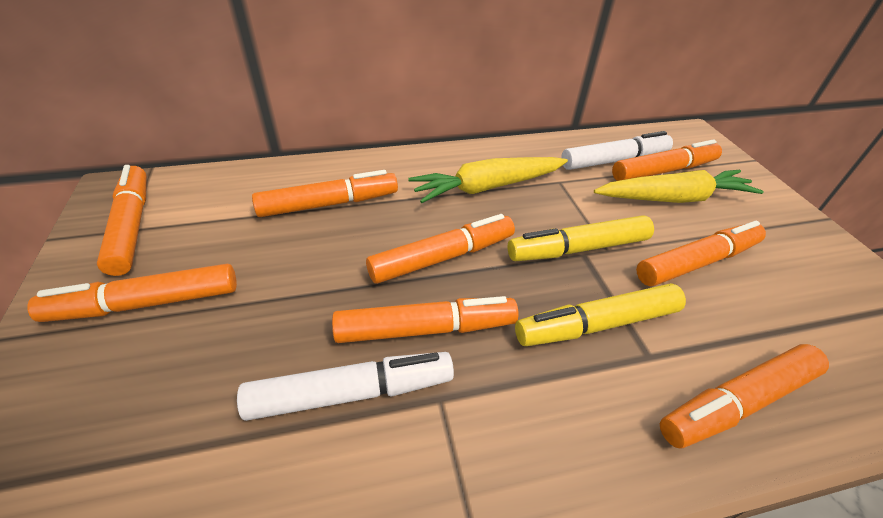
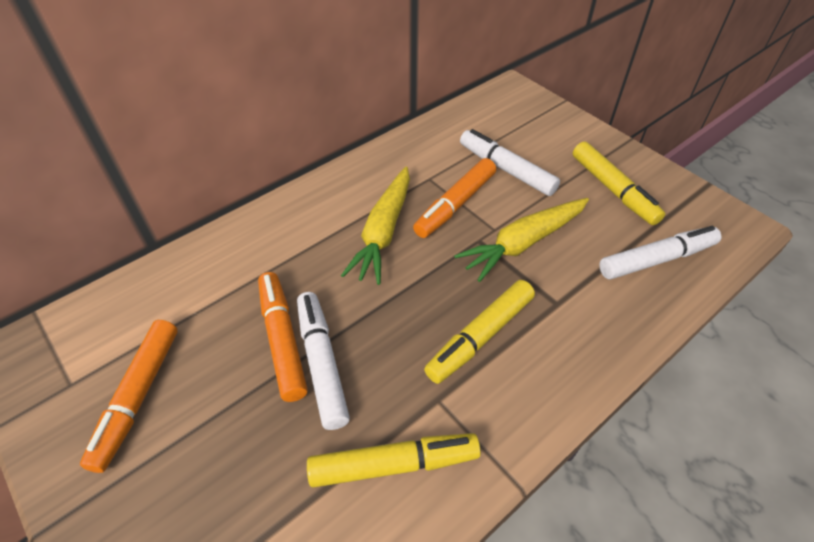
orange marker: 8 -> 3
white marker: 2 -> 3
yellow marker: 2 -> 3

